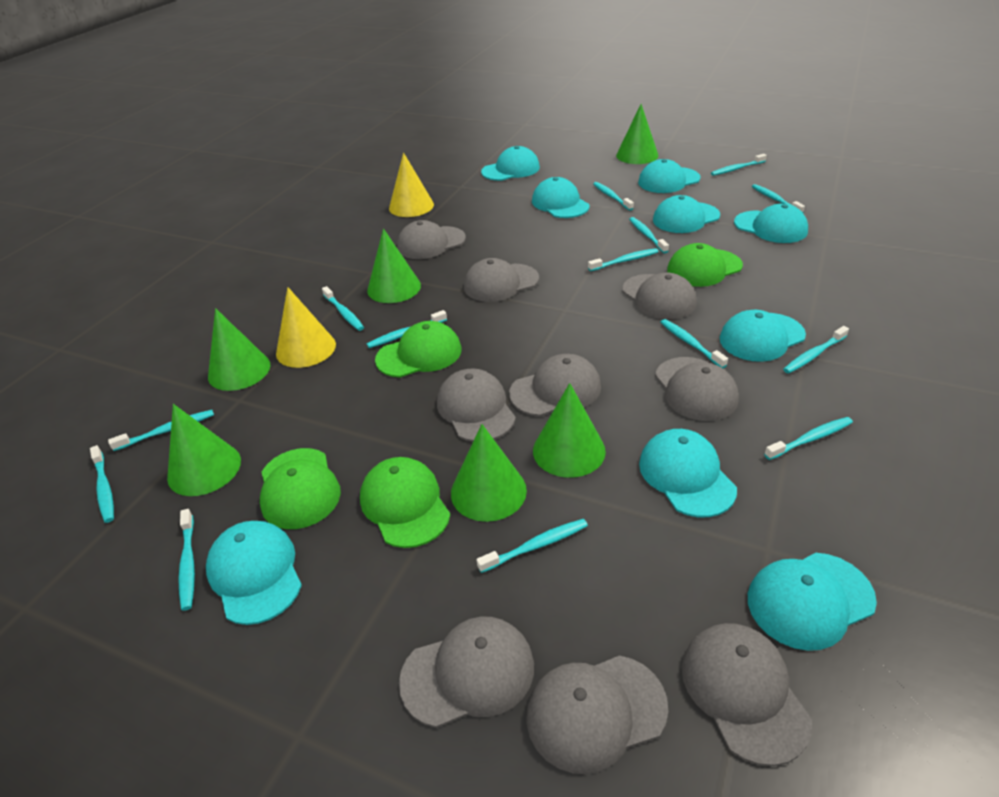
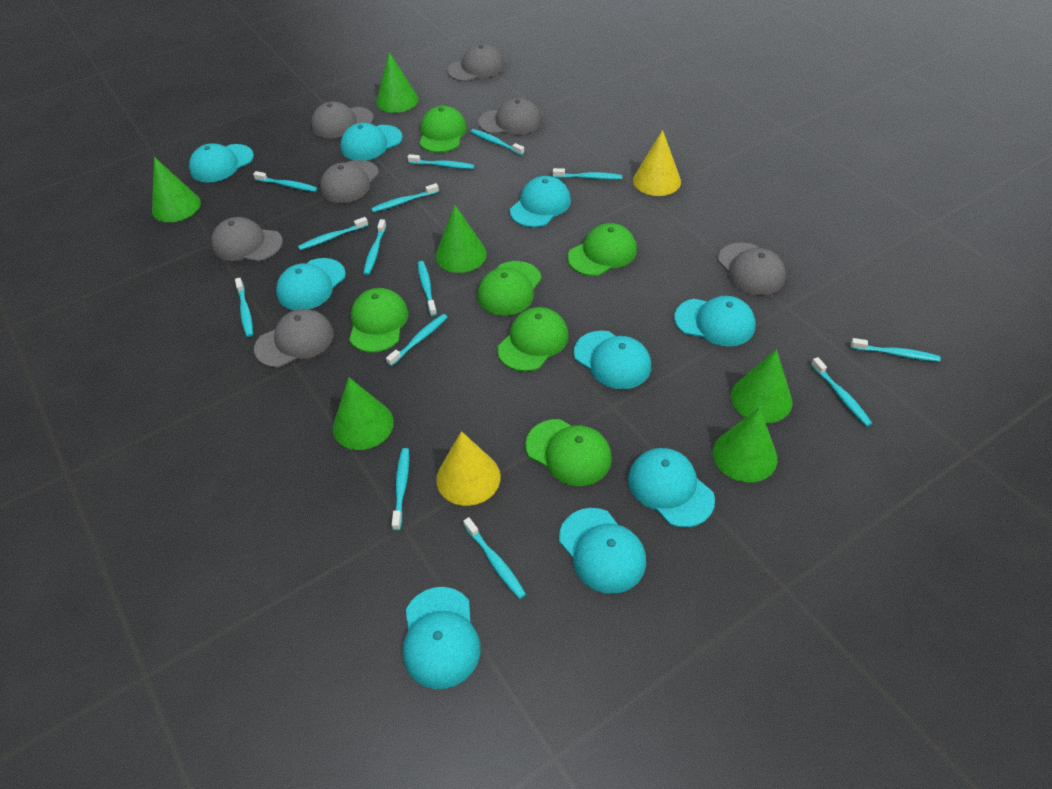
green cap: 4 -> 6
grey cap: 9 -> 7

